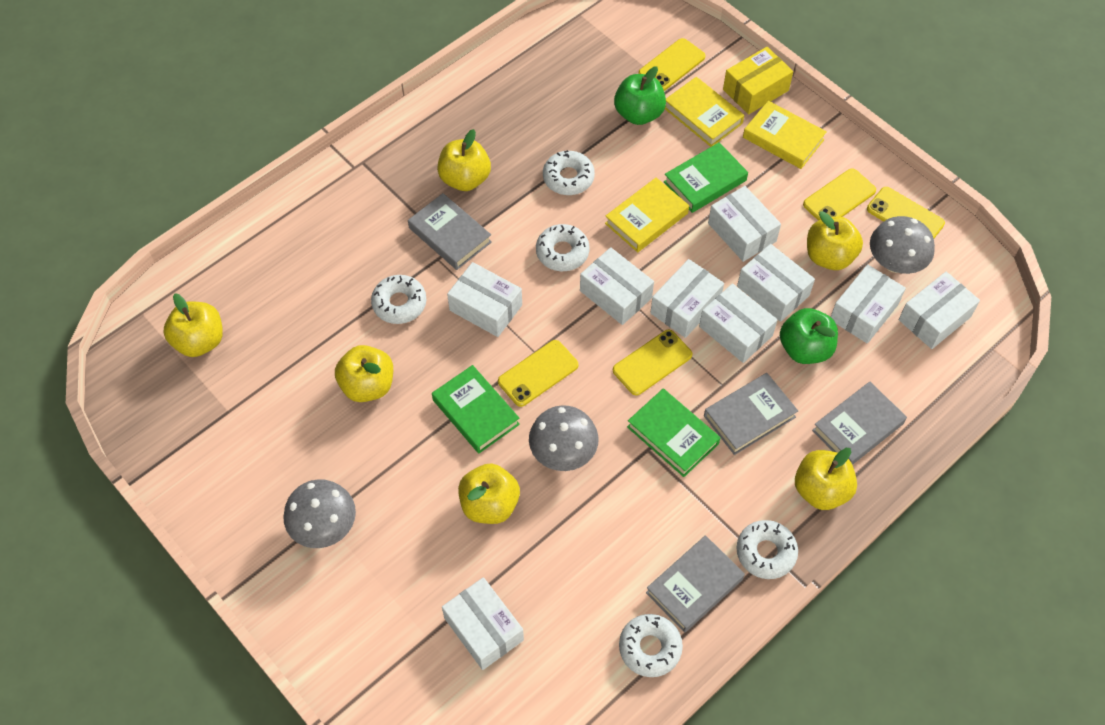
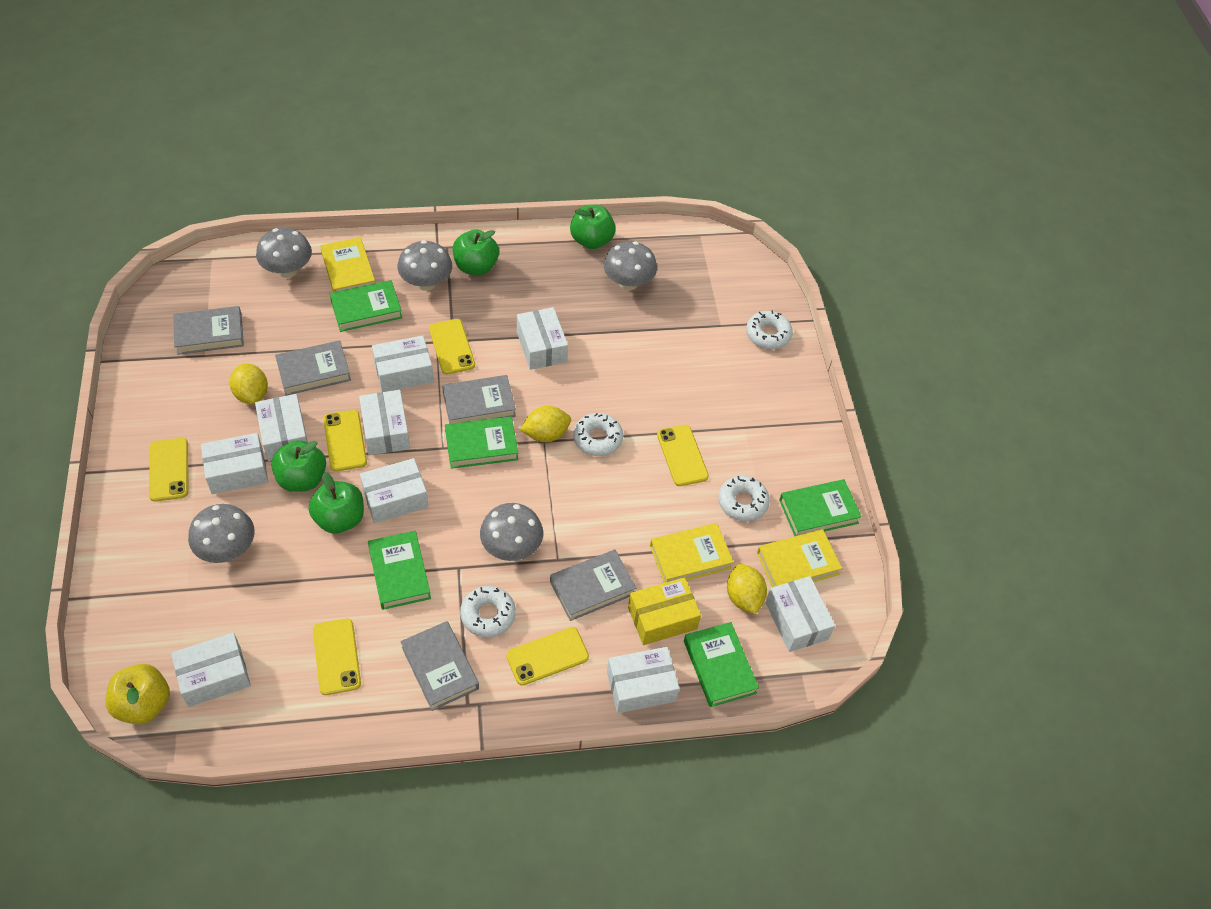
green apple: 2 -> 4
green book: 3 -> 5
grey book: 4 -> 5
grey mushroom: 3 -> 5
white donut: 5 -> 4
yellow apple: 6 -> 1
yellow lemon: 0 -> 3
yellow phone: 5 -> 6

